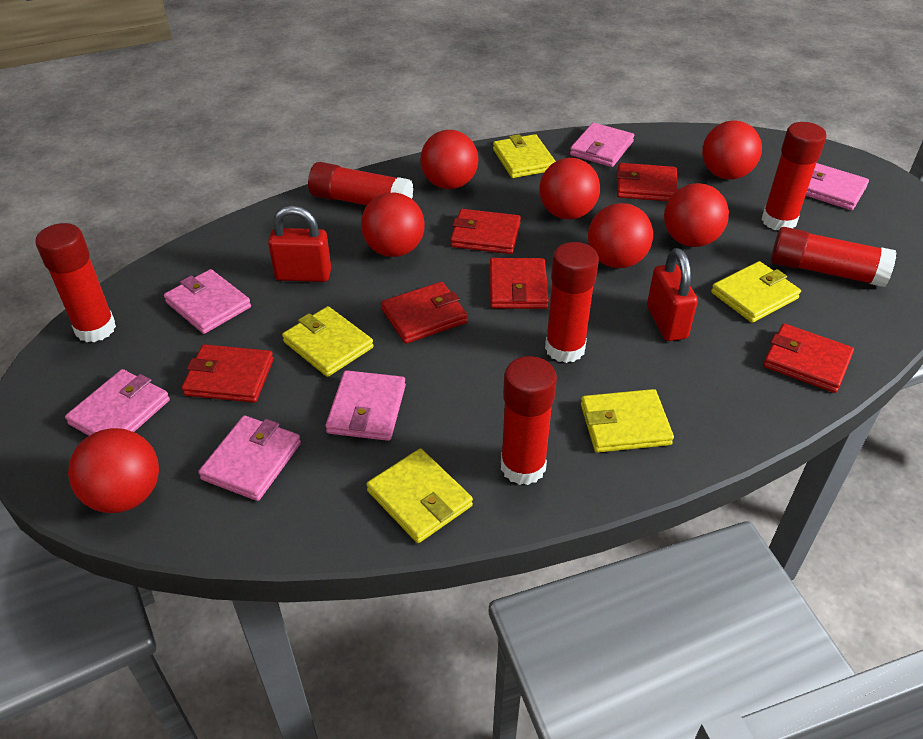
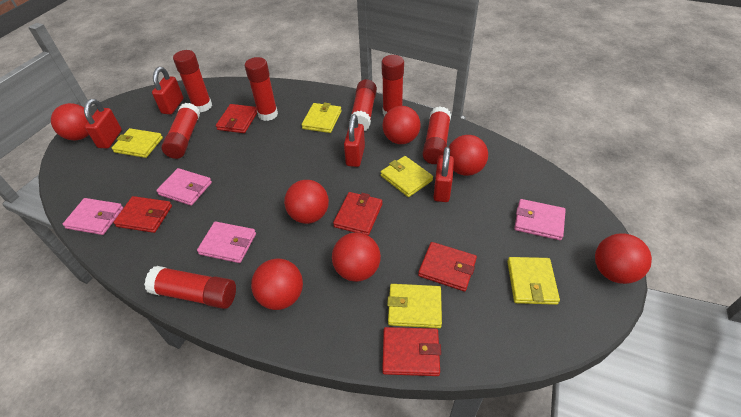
pink wallet: 6 -> 4
red glue stick: 6 -> 7
red padlock: 2 -> 4
red wallet: 6 -> 5

